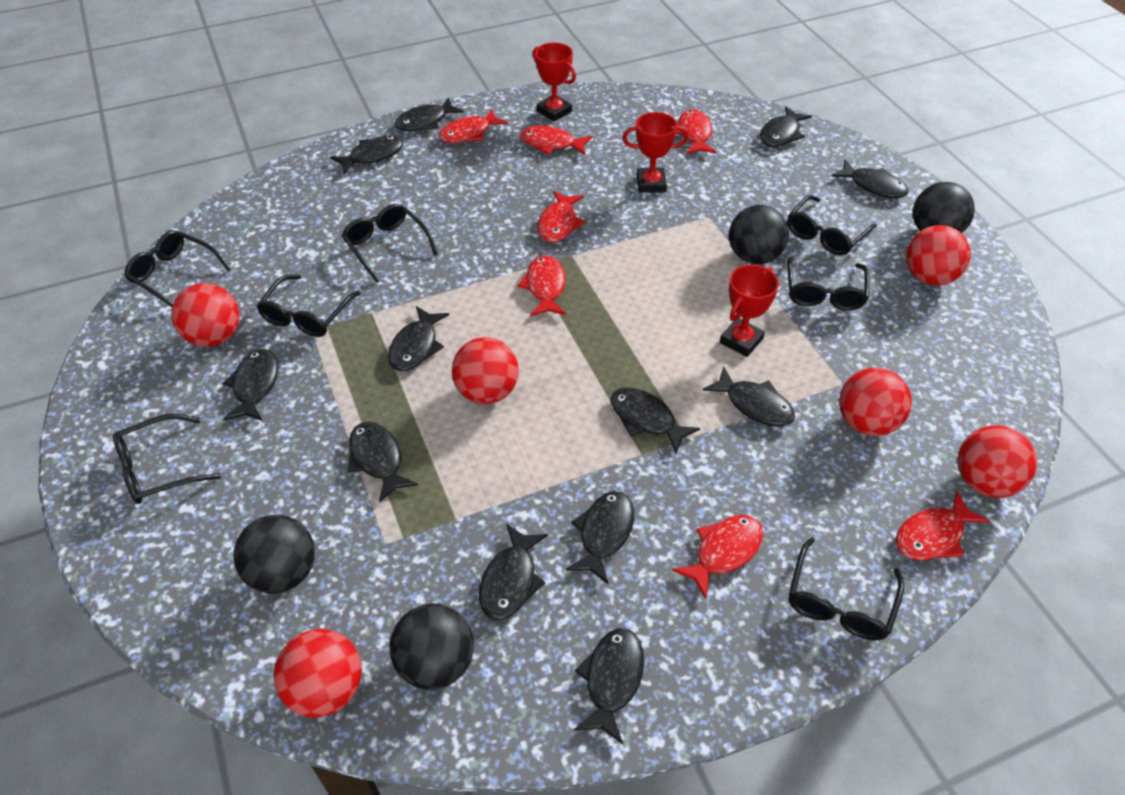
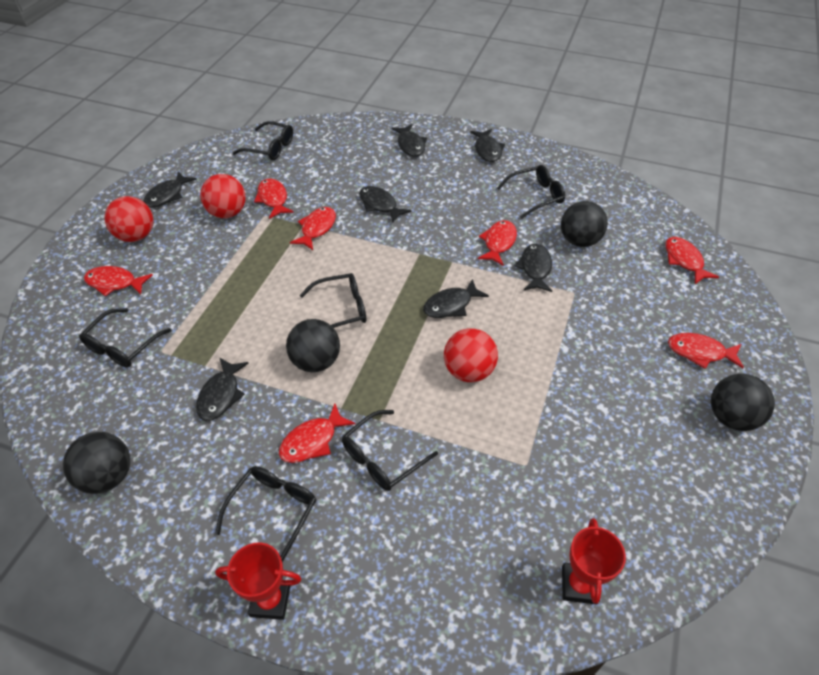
black fish: 12 -> 7
black glasses: 7 -> 6
red ball: 6 -> 3
red trophy: 3 -> 2

